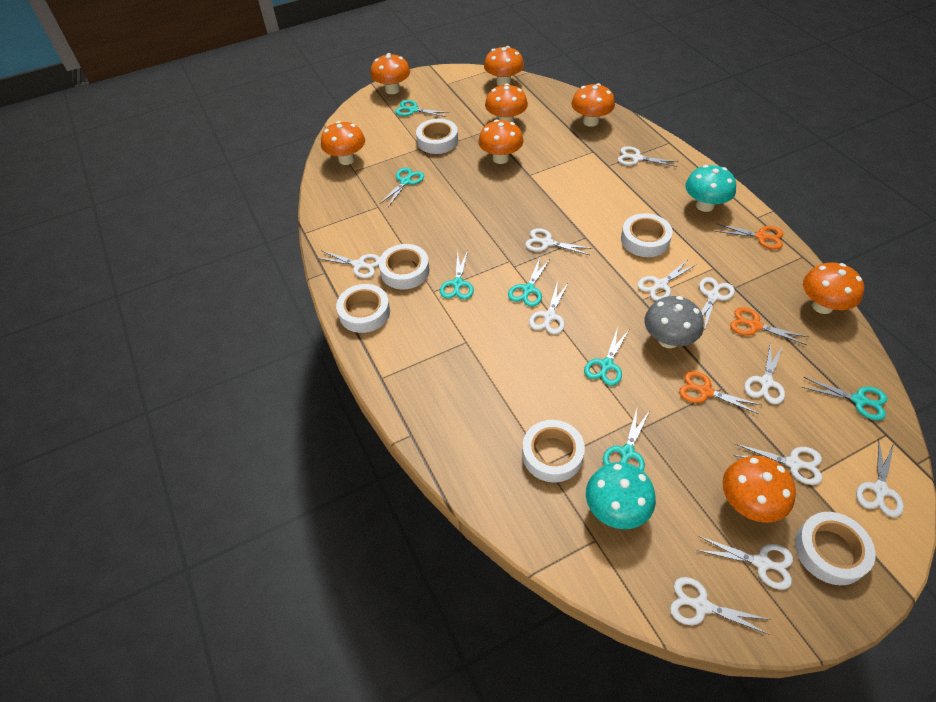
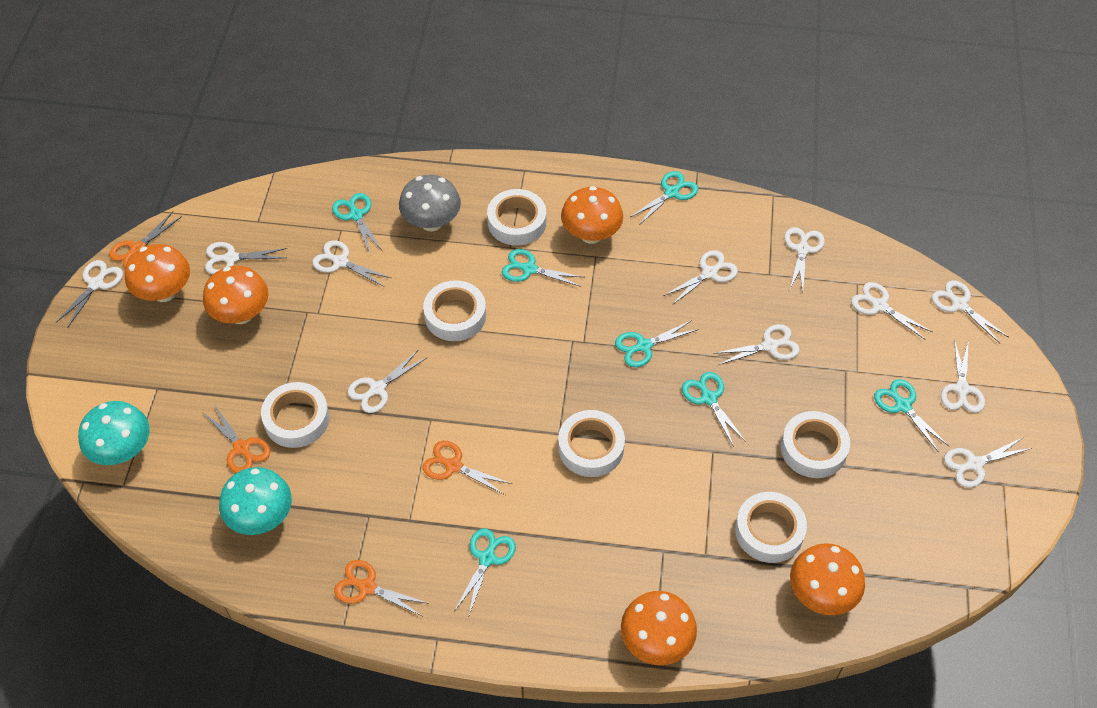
orange mushroom: 8 -> 5
orange scissors: 3 -> 4

